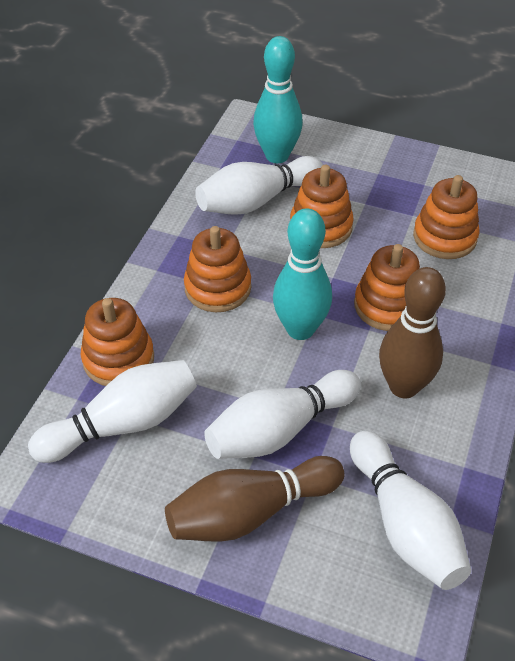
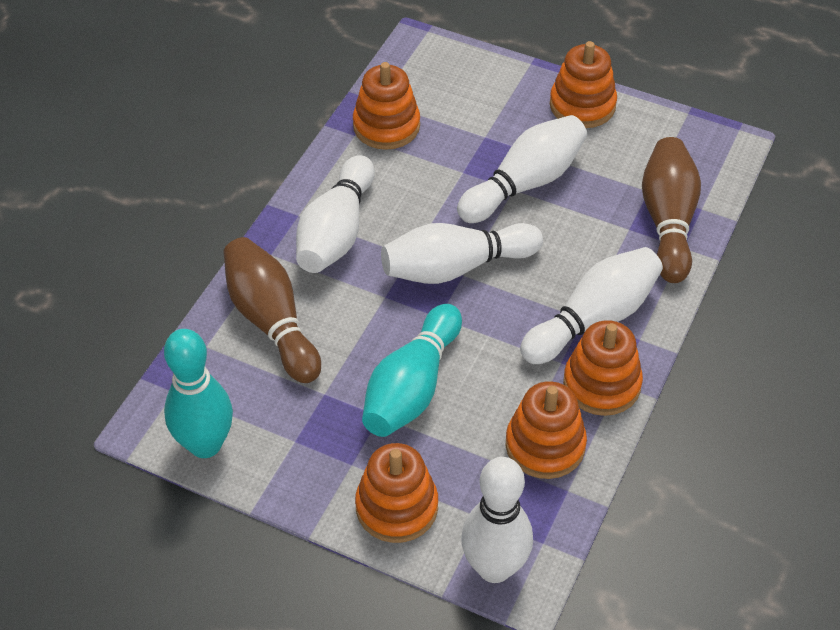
white bowling pin: 4 -> 5

